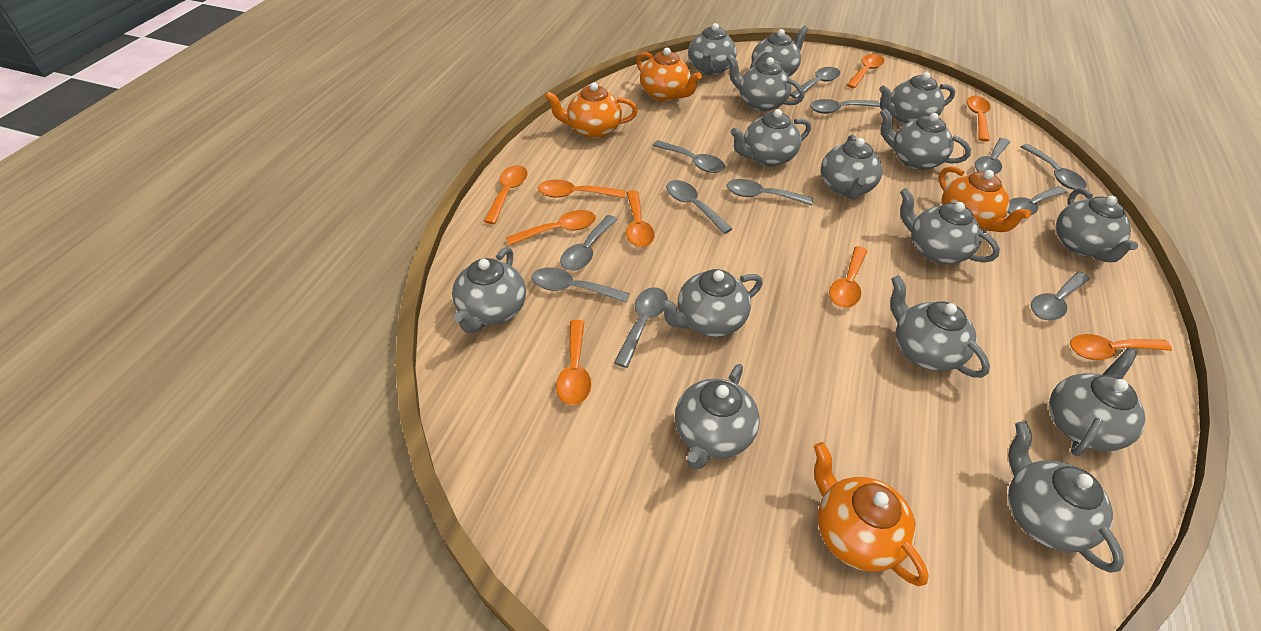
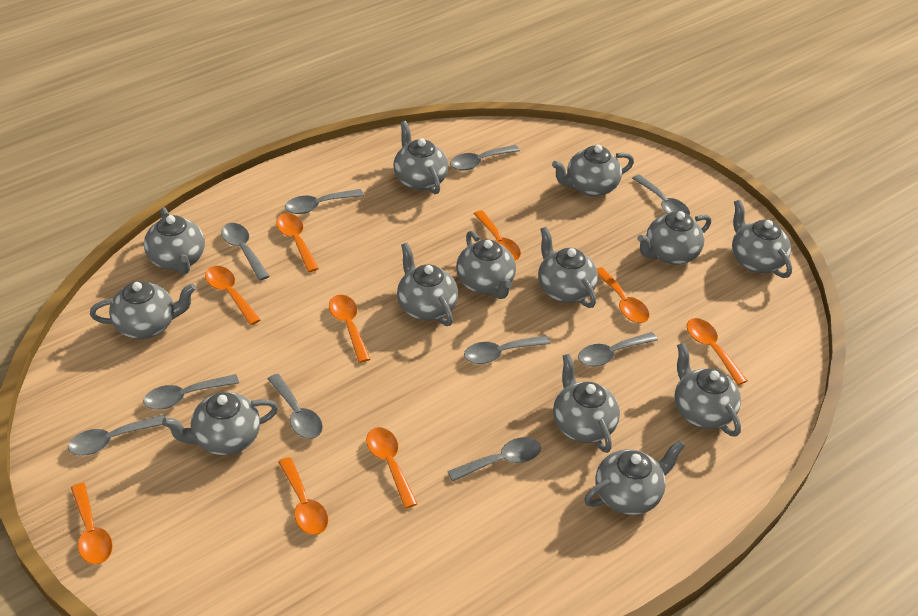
grey spoon: 12 -> 10
grey teapot: 15 -> 13
orange teapot: 4 -> 0

